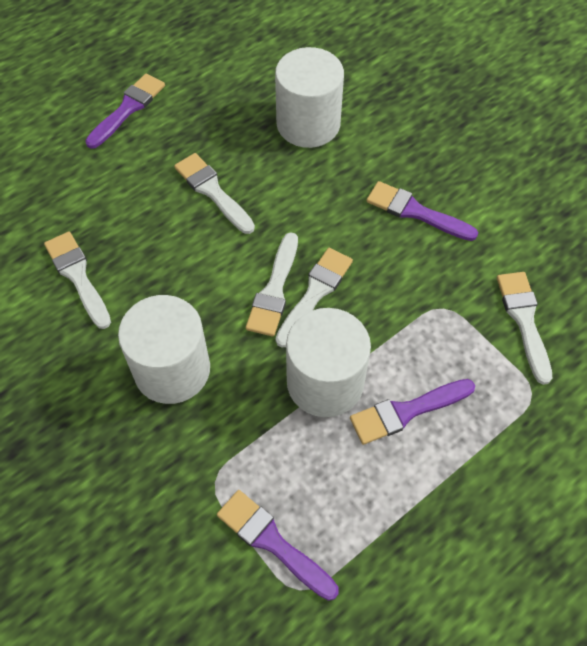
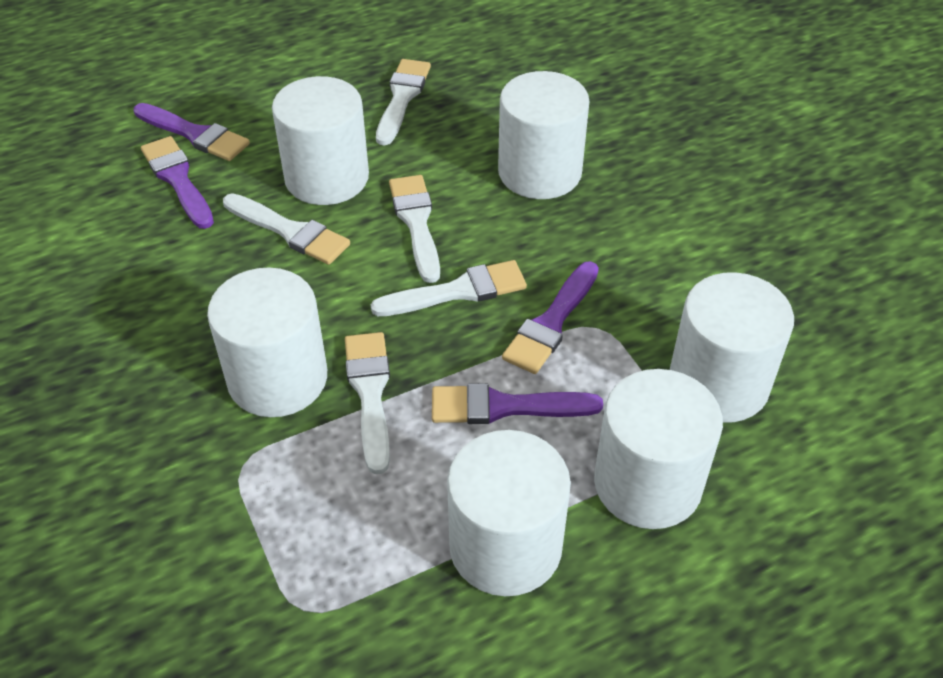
white cylinder: 3 -> 6

